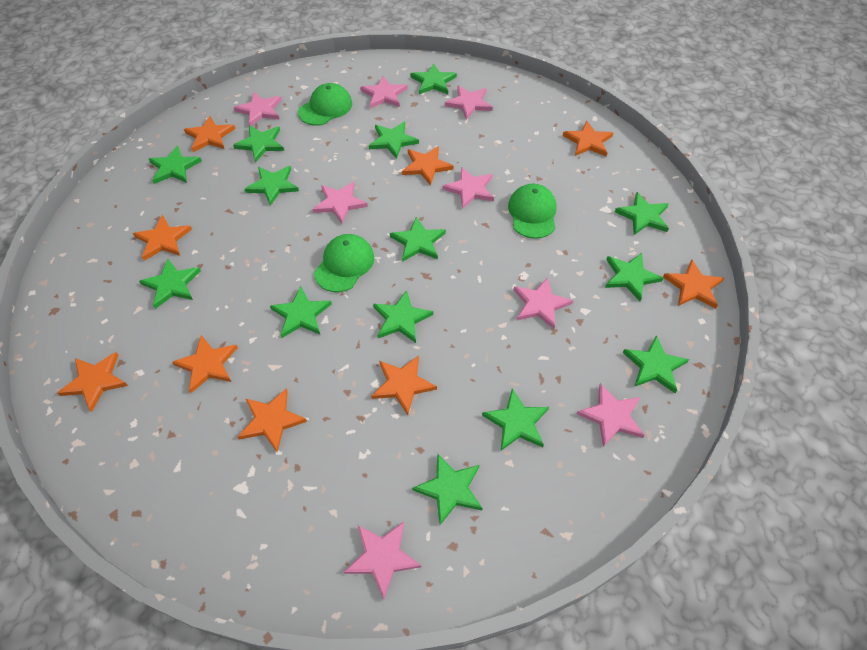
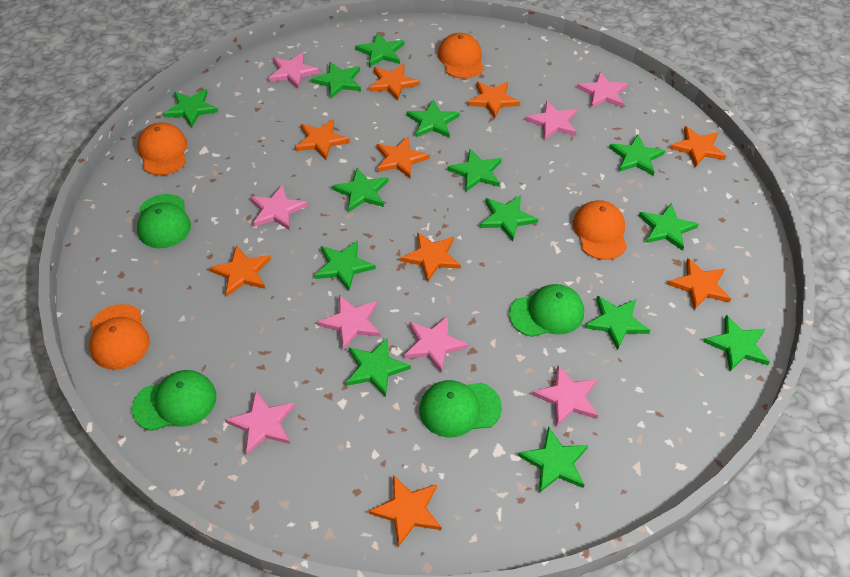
green cap: 3 -> 4
orange cap: 0 -> 4

